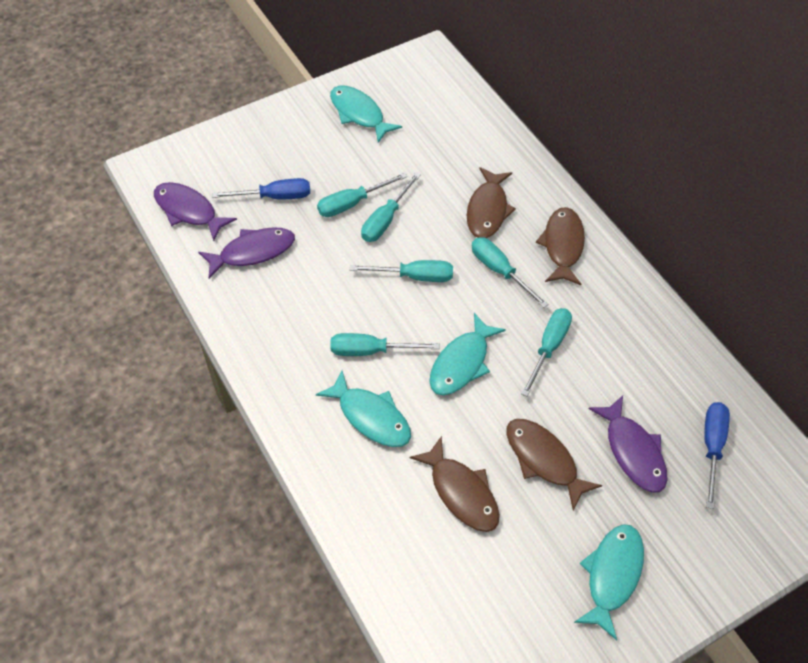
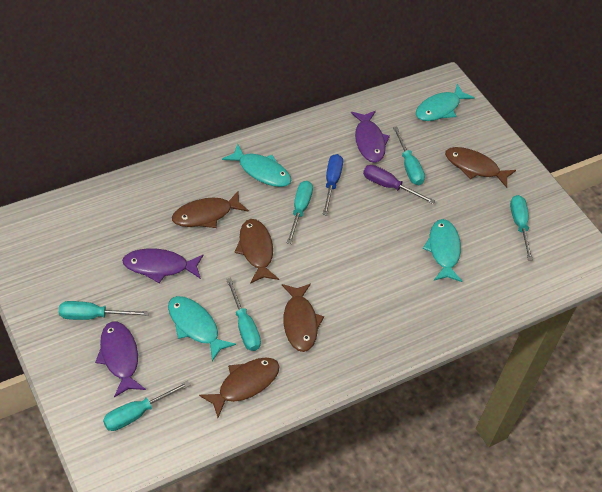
blue screwdriver: 2 -> 1
brown fish: 4 -> 5
purple screwdriver: 0 -> 1

